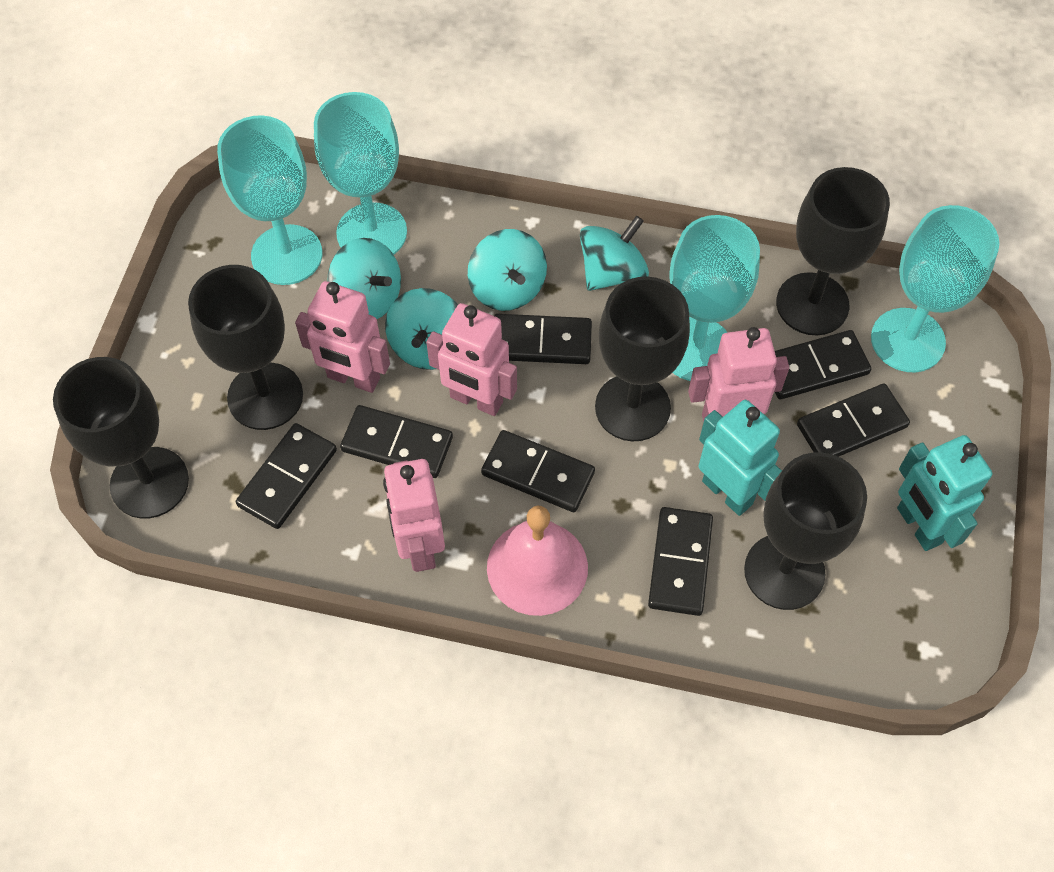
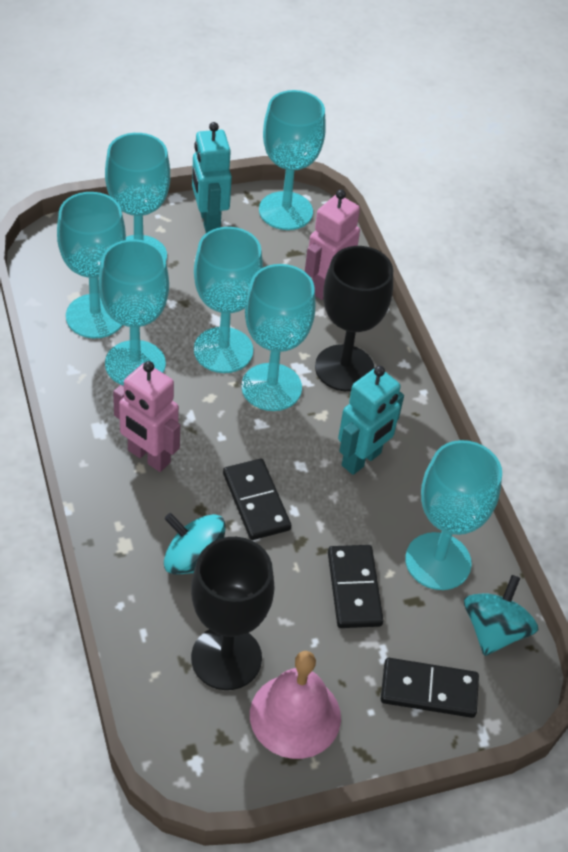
black domino: 7 -> 3
black goblet: 5 -> 2
pink robot: 4 -> 2
turquoise goblet: 4 -> 7
turquoise spinning top: 4 -> 2

